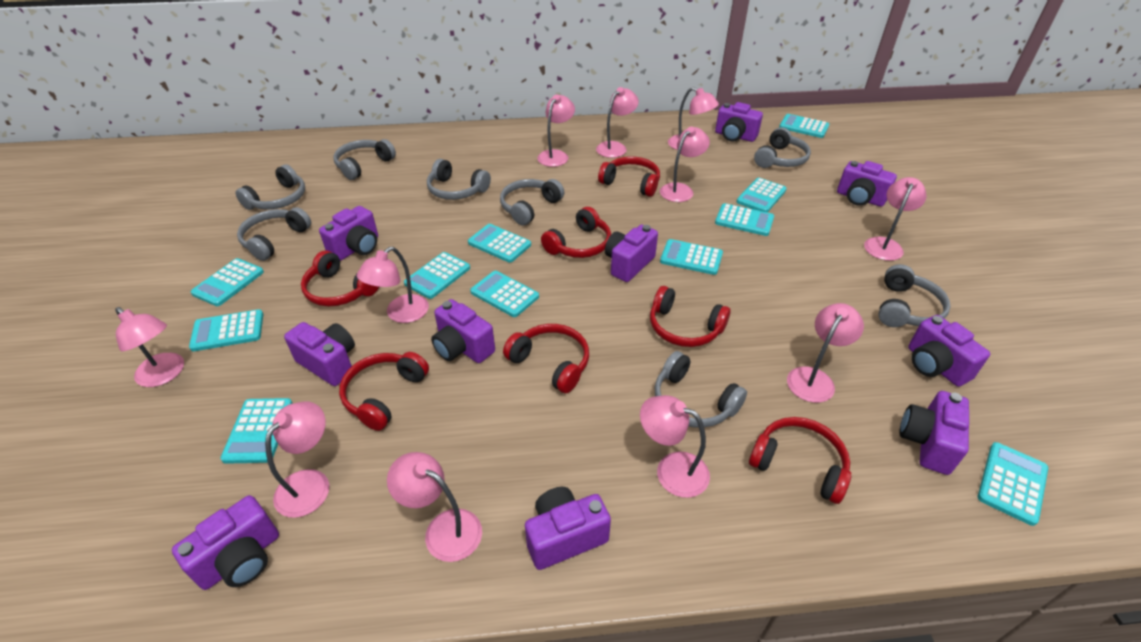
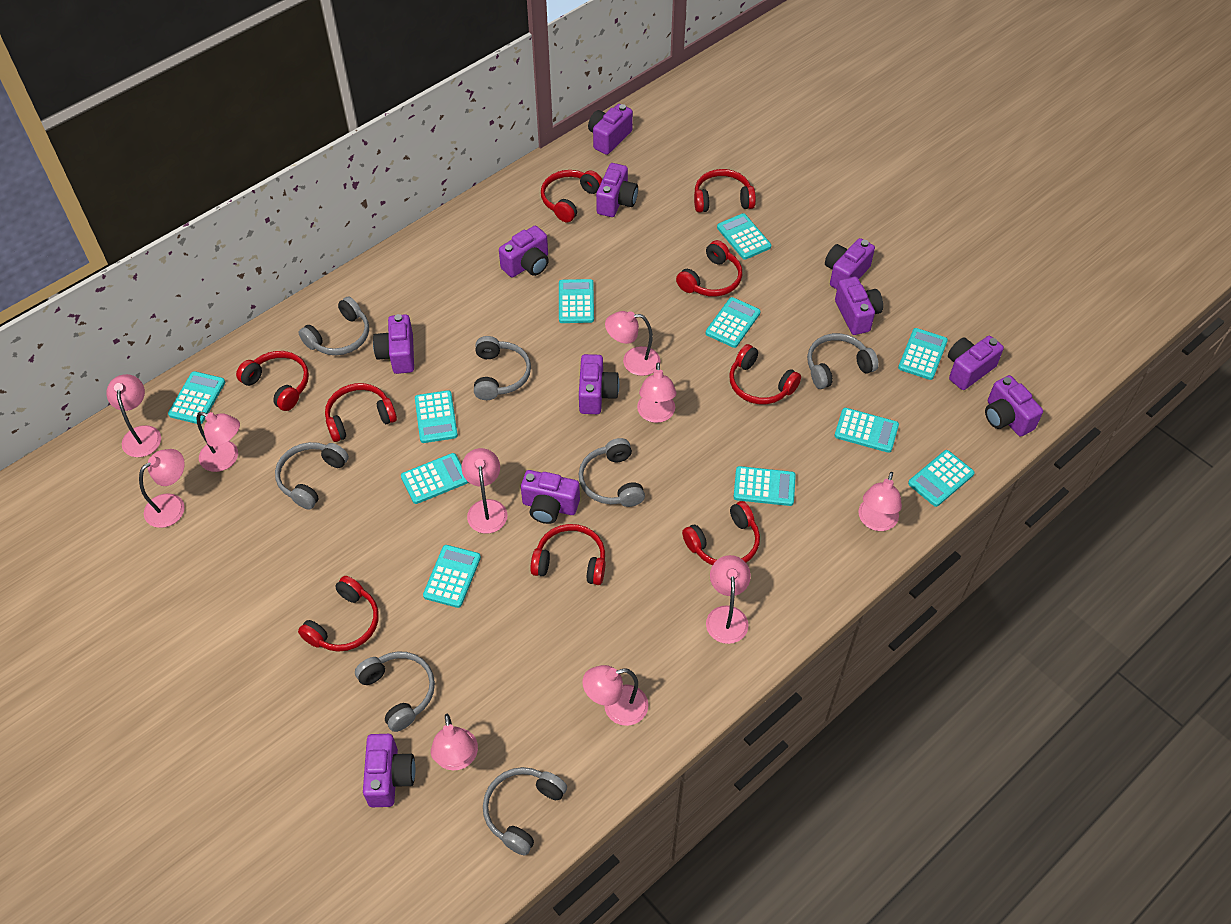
grey headphones: 8 -> 7
pink lamp: 11 -> 10
purple camera: 10 -> 11
red headphones: 7 -> 9

